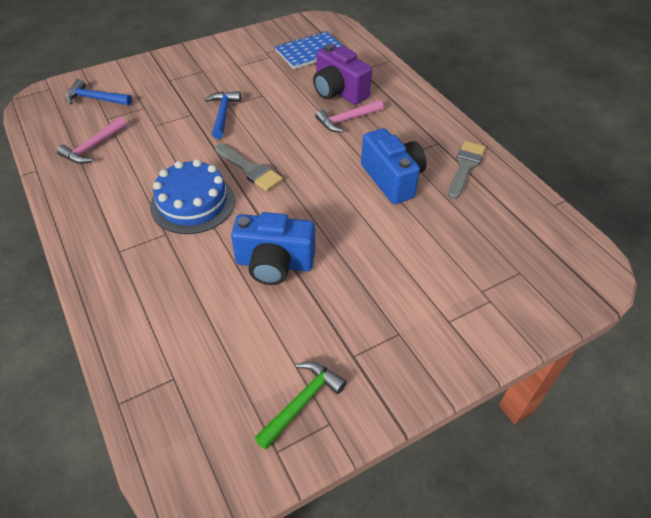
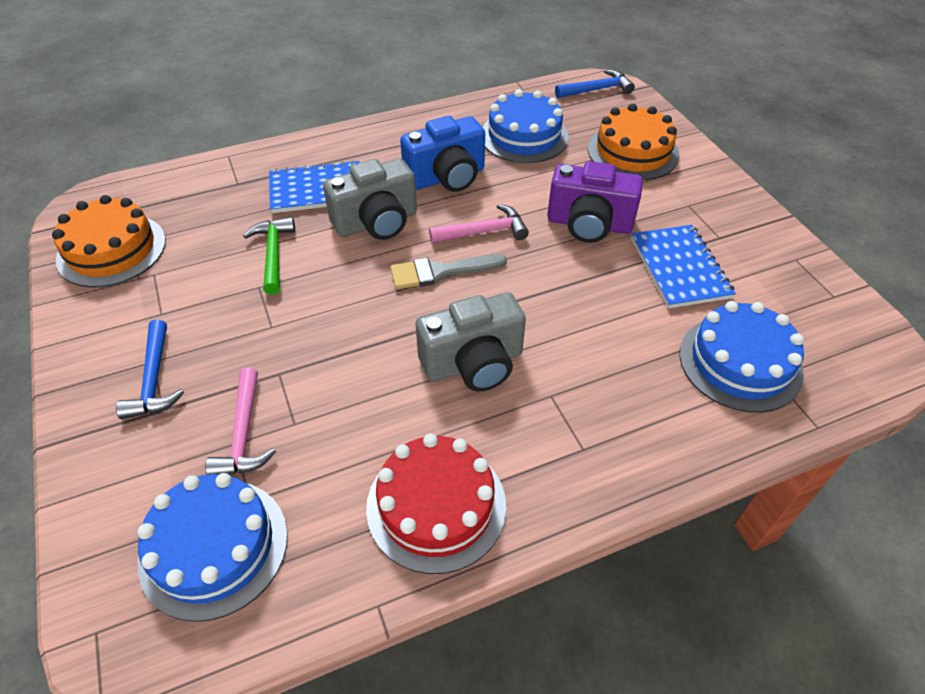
blue cake: 1 -> 3
blue camera: 2 -> 1
blue notebook: 1 -> 2
grey brush: 2 -> 1
grey camera: 0 -> 2
orange cake: 0 -> 2
red cake: 0 -> 1

